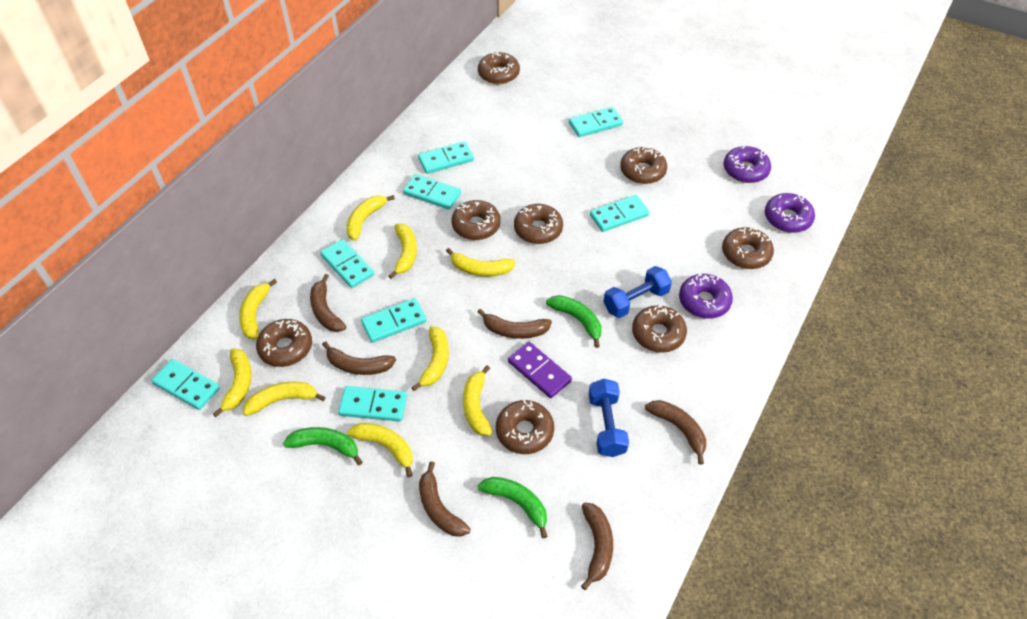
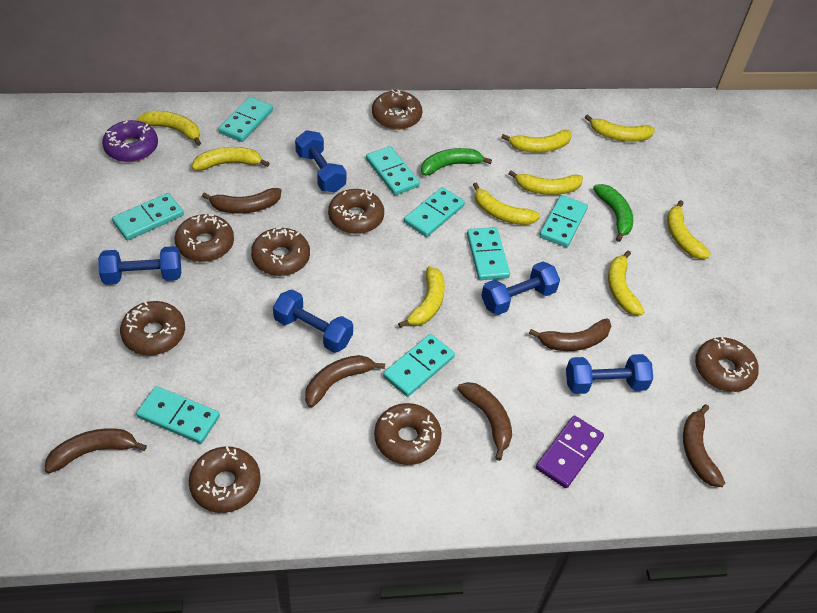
blue dumbbell: 2 -> 5
green banana: 3 -> 2
purple donut: 3 -> 1

